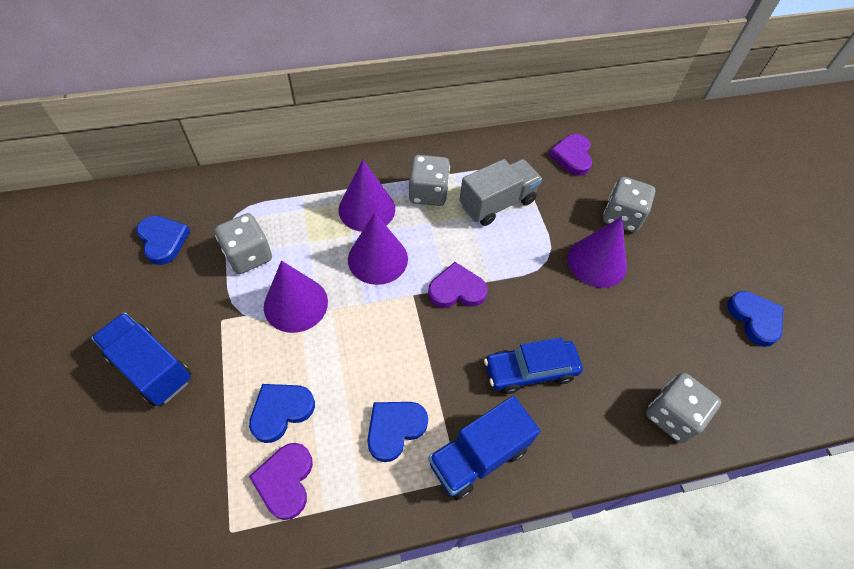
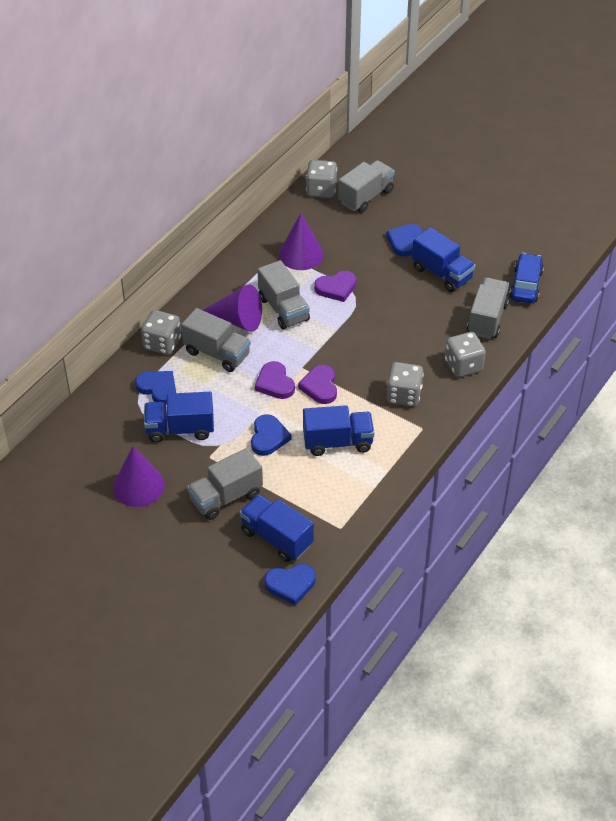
blue truck: 2 -> 4
grey truck: 1 -> 5
purple cone: 4 -> 3

